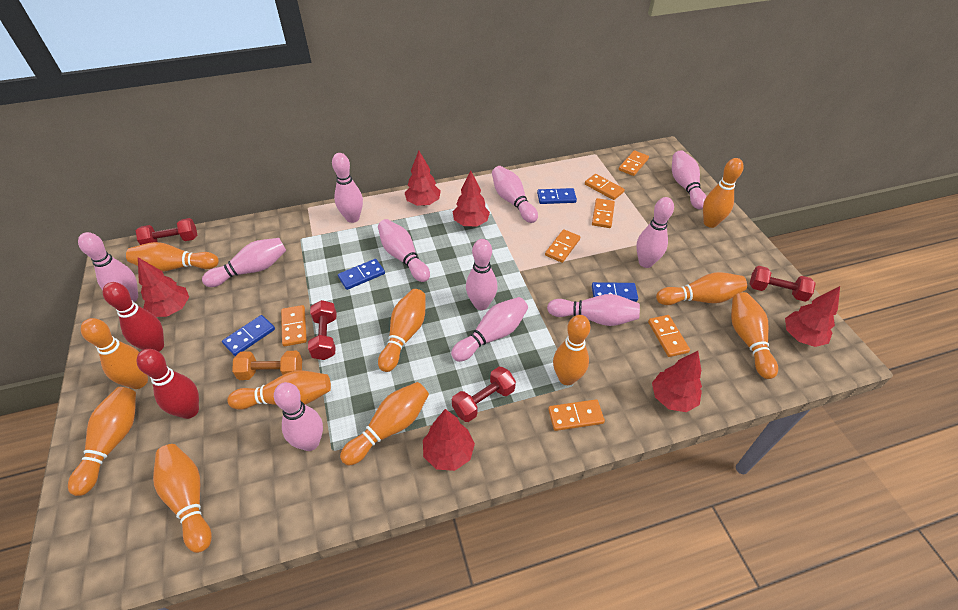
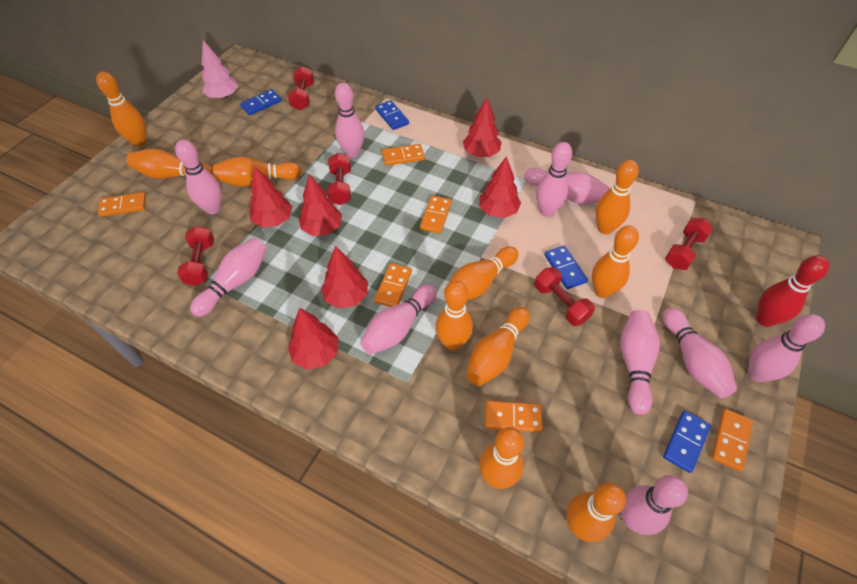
orange bowling pin: 11 -> 10
orange domino: 7 -> 6
orange dumbbell: 1 -> 0
pink bowling pin: 11 -> 10
pink tree: 0 -> 1
red bowling pin: 2 -> 1
red dumbbell: 4 -> 5

